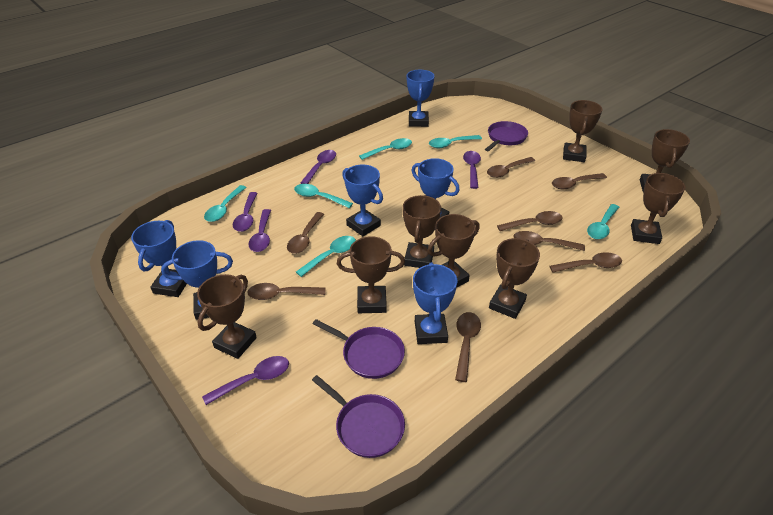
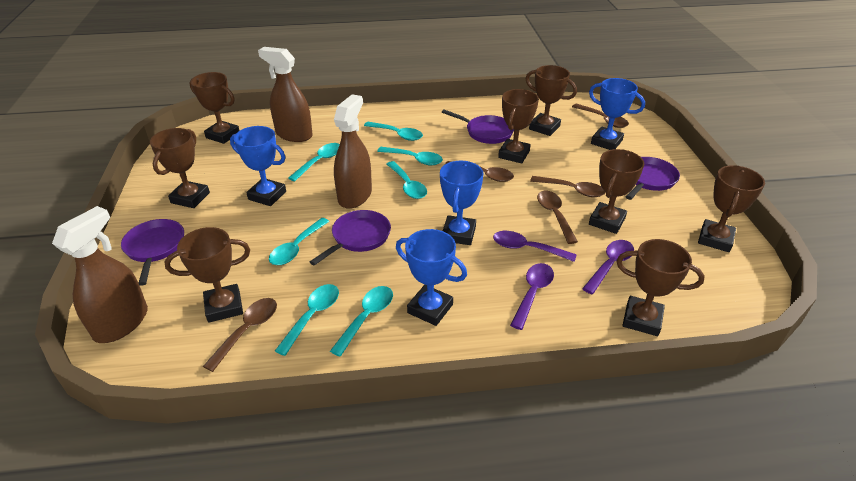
blue trophy: 6 -> 4
brown spoon: 8 -> 5
brown spray bottle: 0 -> 3
purple pan: 3 -> 4
purple spoon: 5 -> 3
turquoise spoon: 6 -> 7

